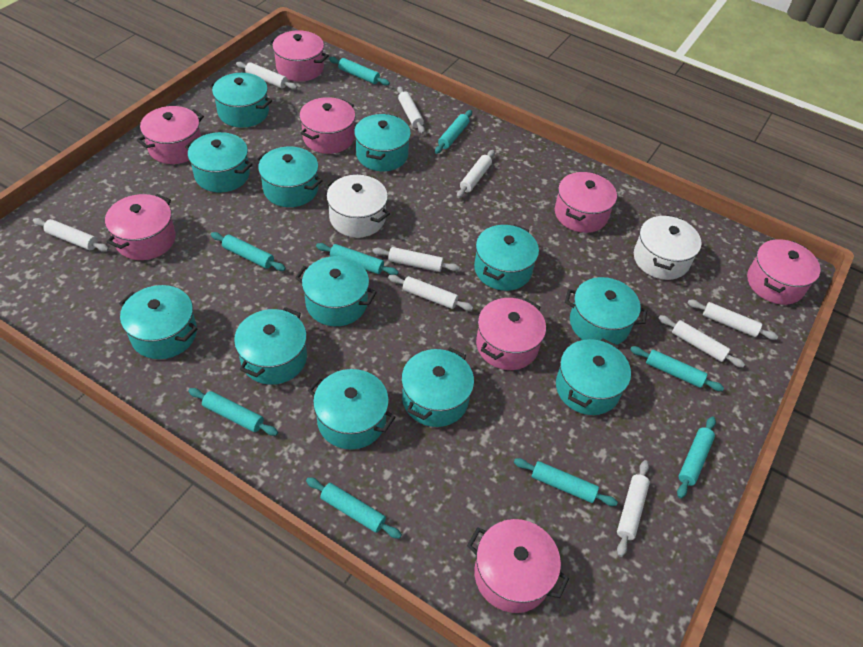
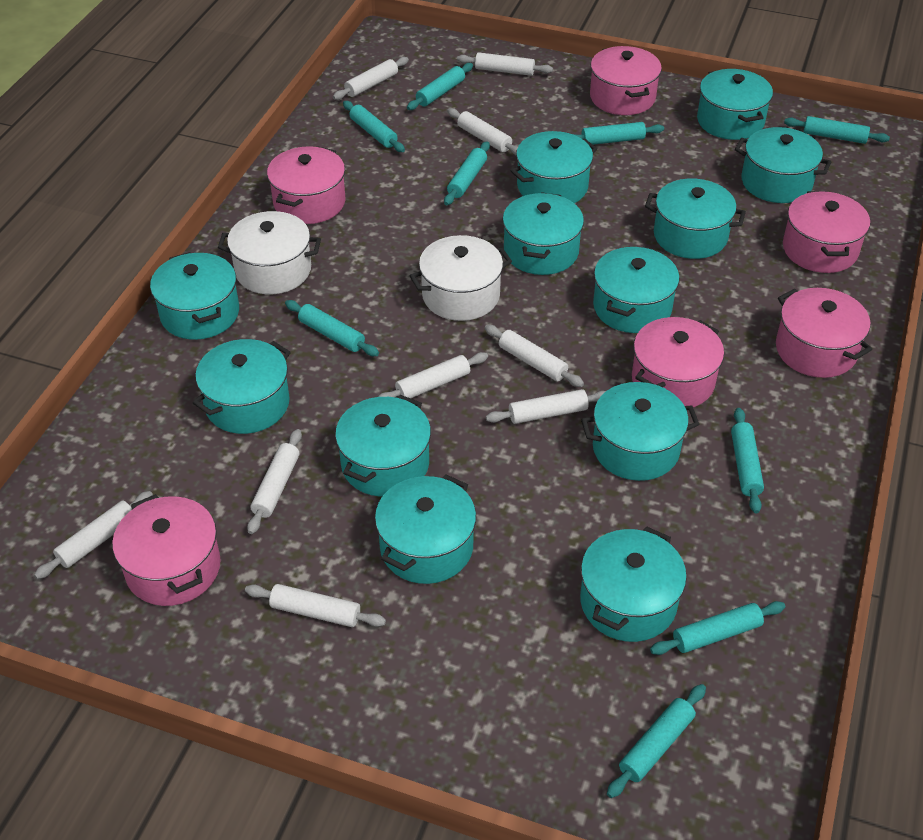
pink pot: 8 -> 6

